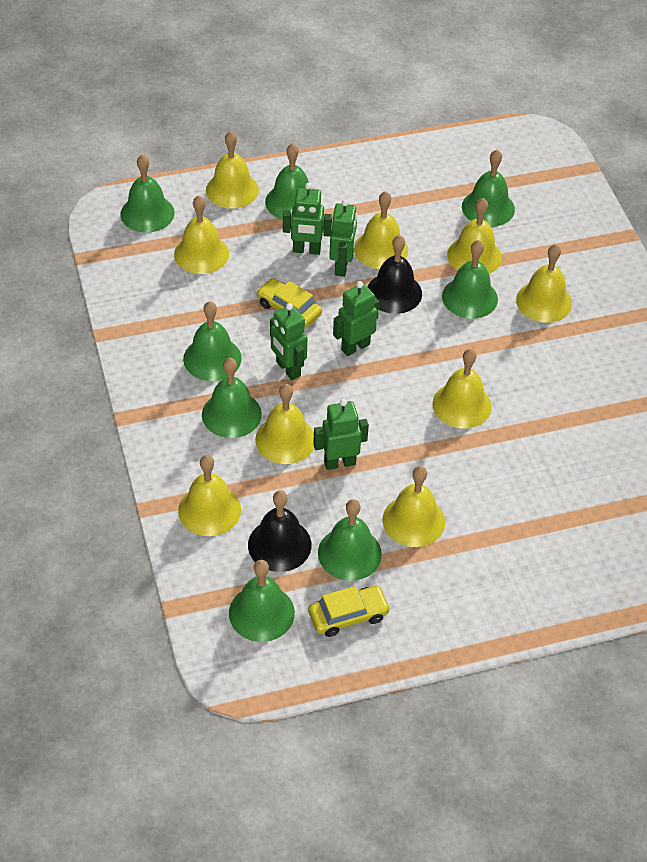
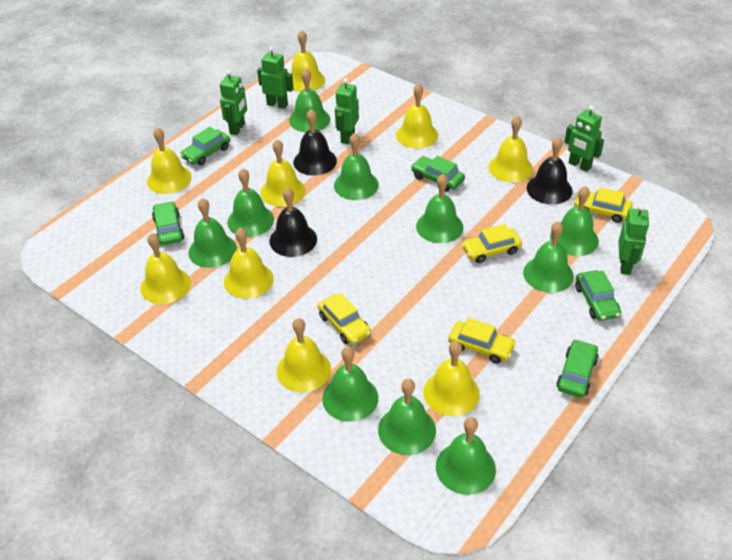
black bell: 2 -> 3
green bell: 8 -> 10
green car: 0 -> 5
yellow car: 2 -> 4

